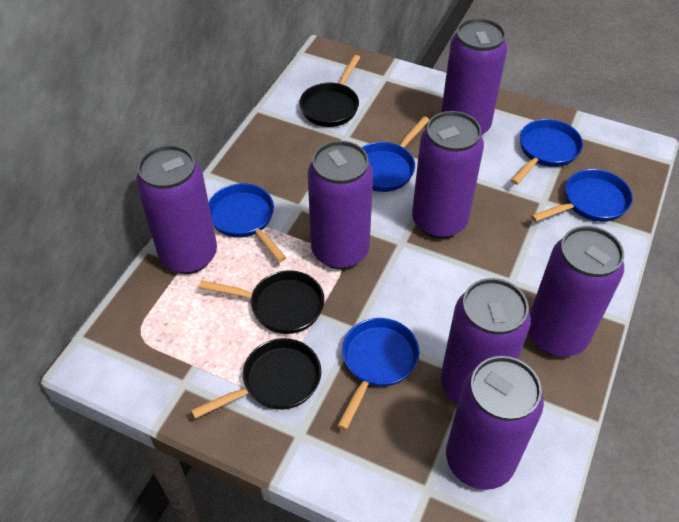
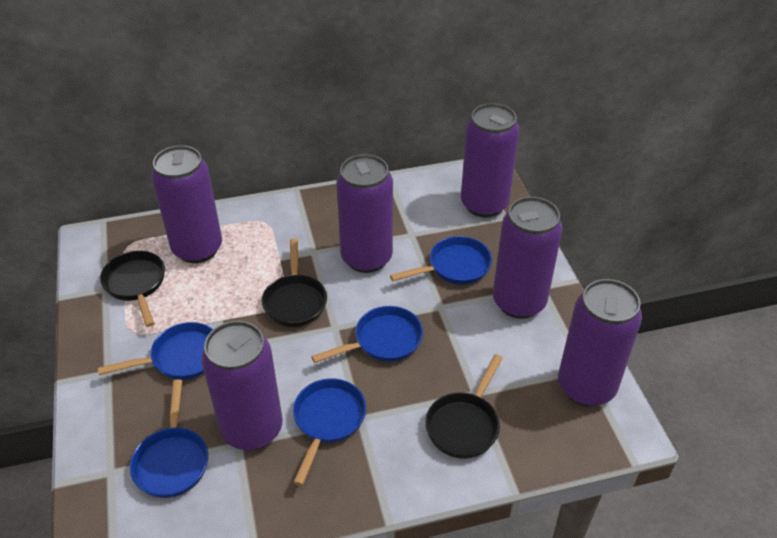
purple can: 7 -> 6

